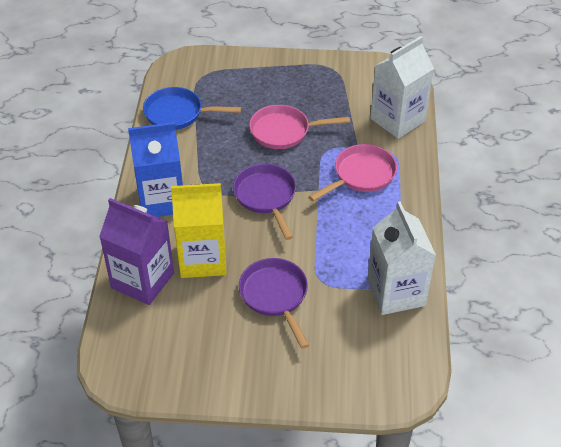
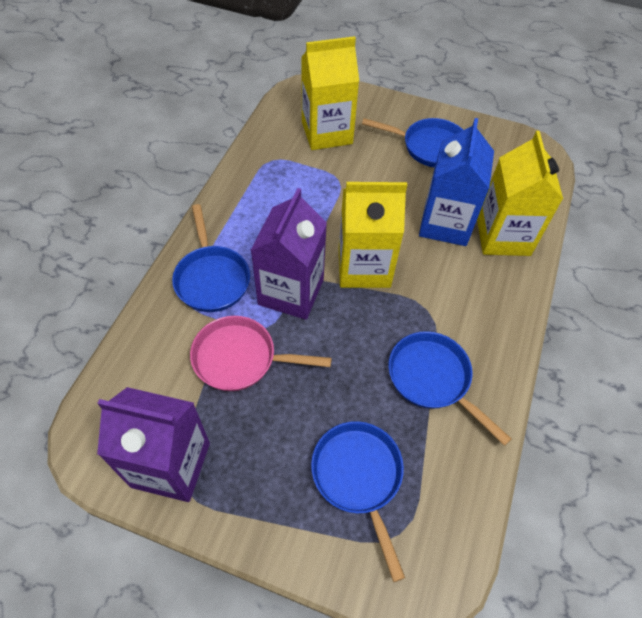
blue pan: 1 -> 4
pink pan: 2 -> 1
purple carton: 1 -> 2
purple pan: 2 -> 0
white carton: 2 -> 0
yellow carton: 1 -> 3

